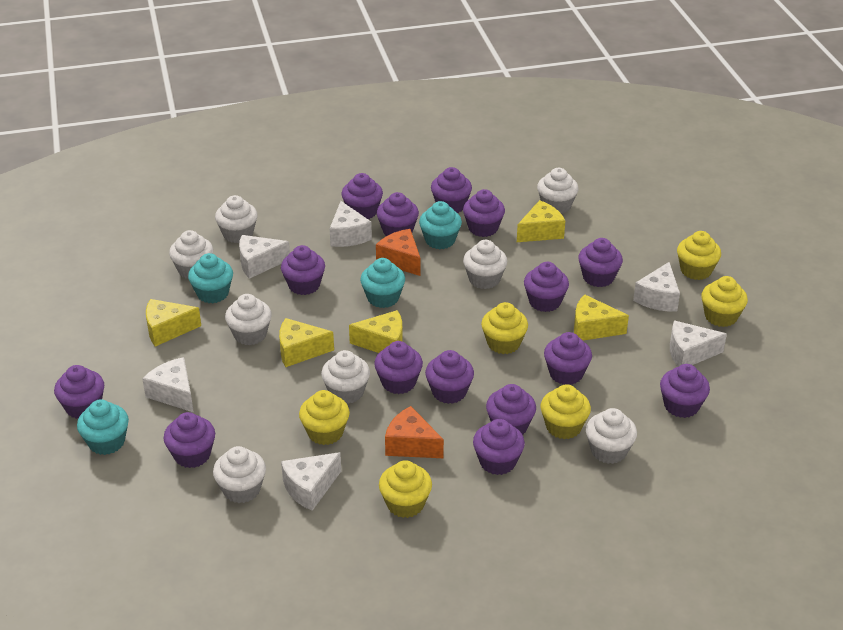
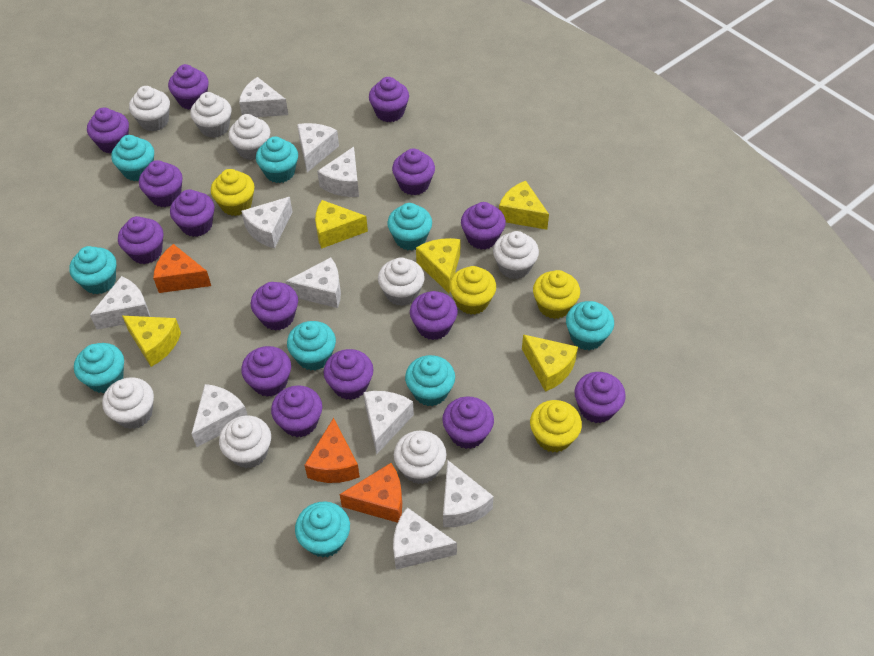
orange cheese: 2 -> 3
turquoise cupcake: 4 -> 9
white cheese: 6 -> 10
yellow cupcake: 6 -> 4

